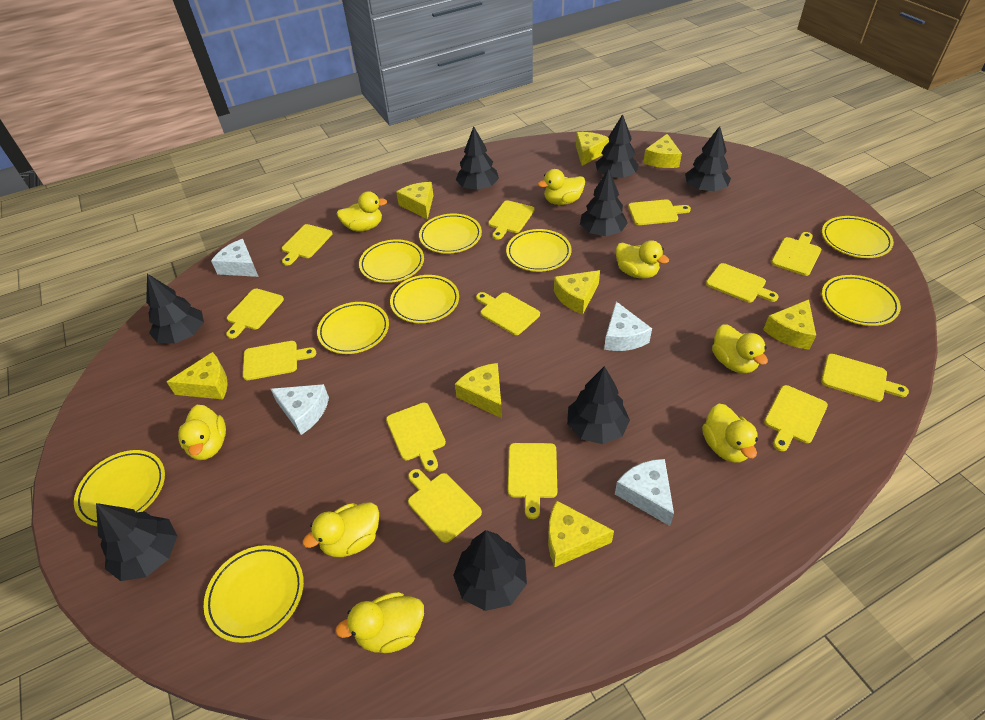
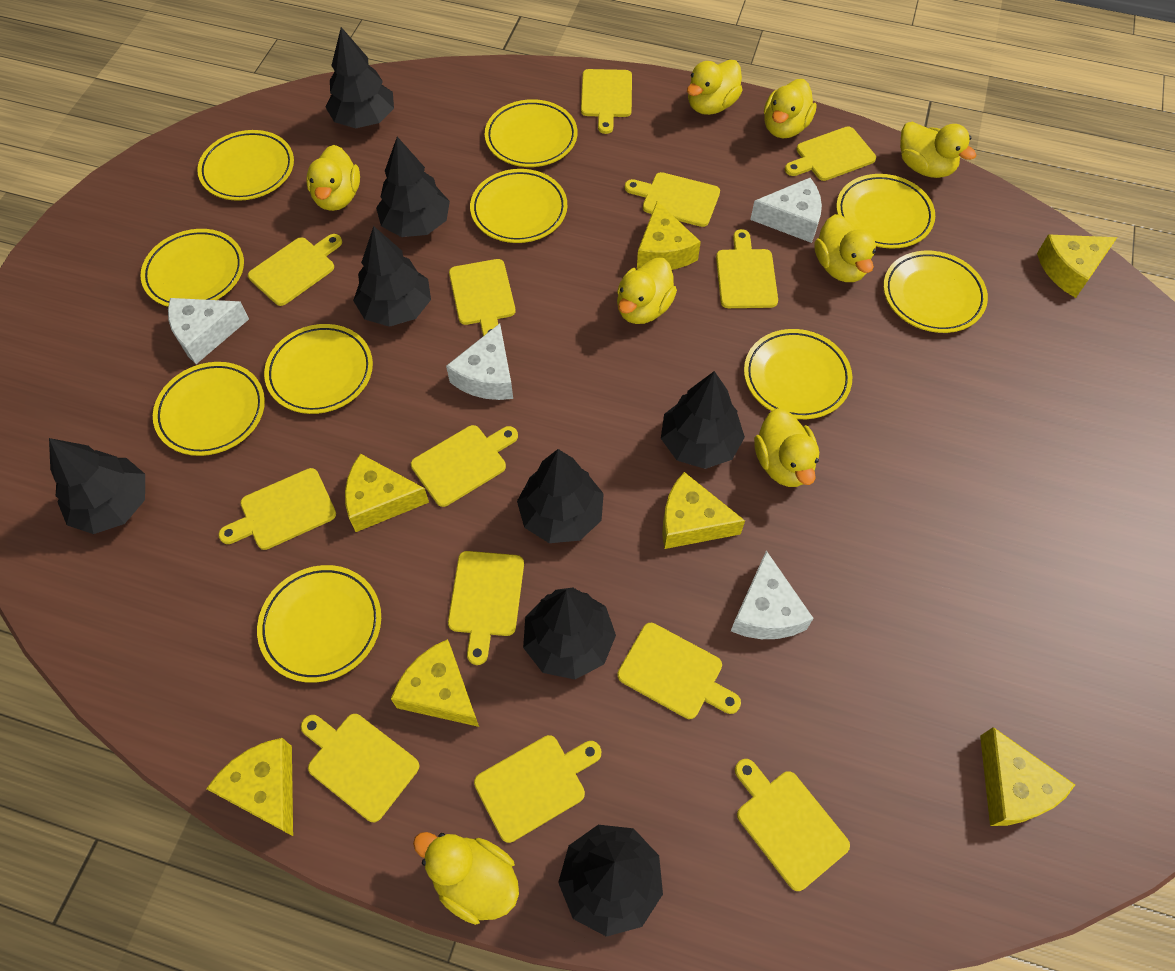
yellow cheese: 8 -> 7
yellow plate: 9 -> 10

